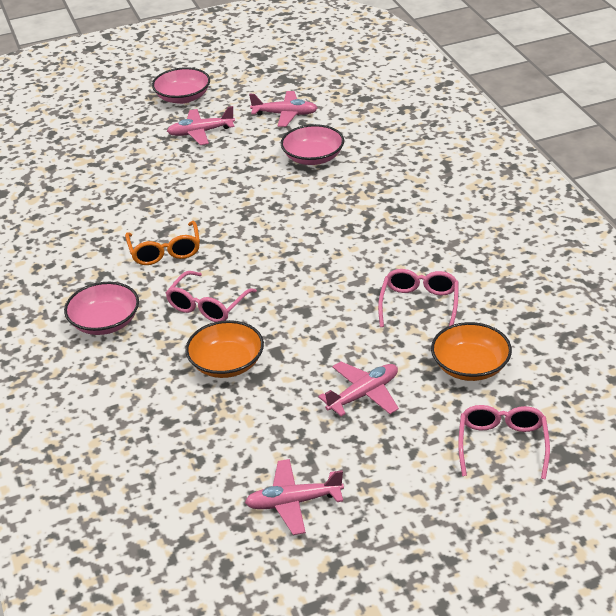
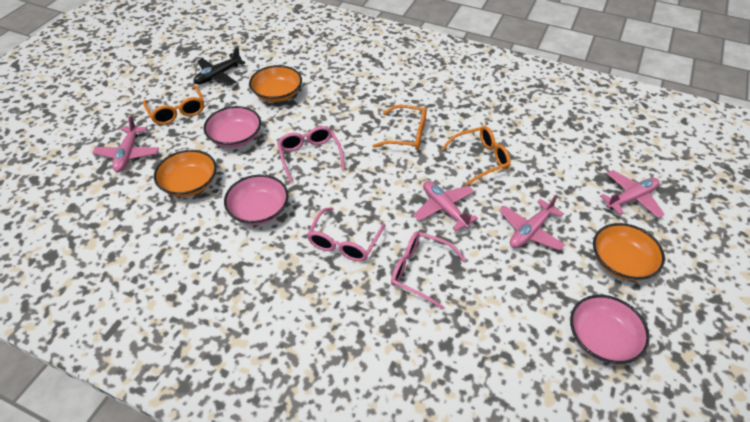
black plane: 0 -> 1
orange bowl: 2 -> 3
orange glasses: 1 -> 3

